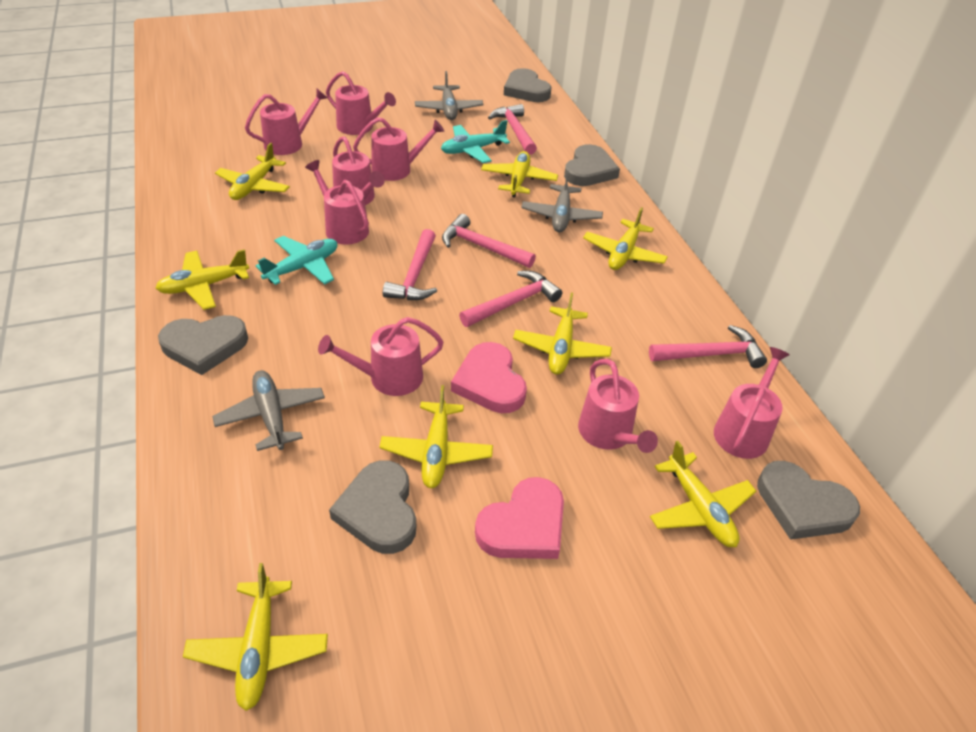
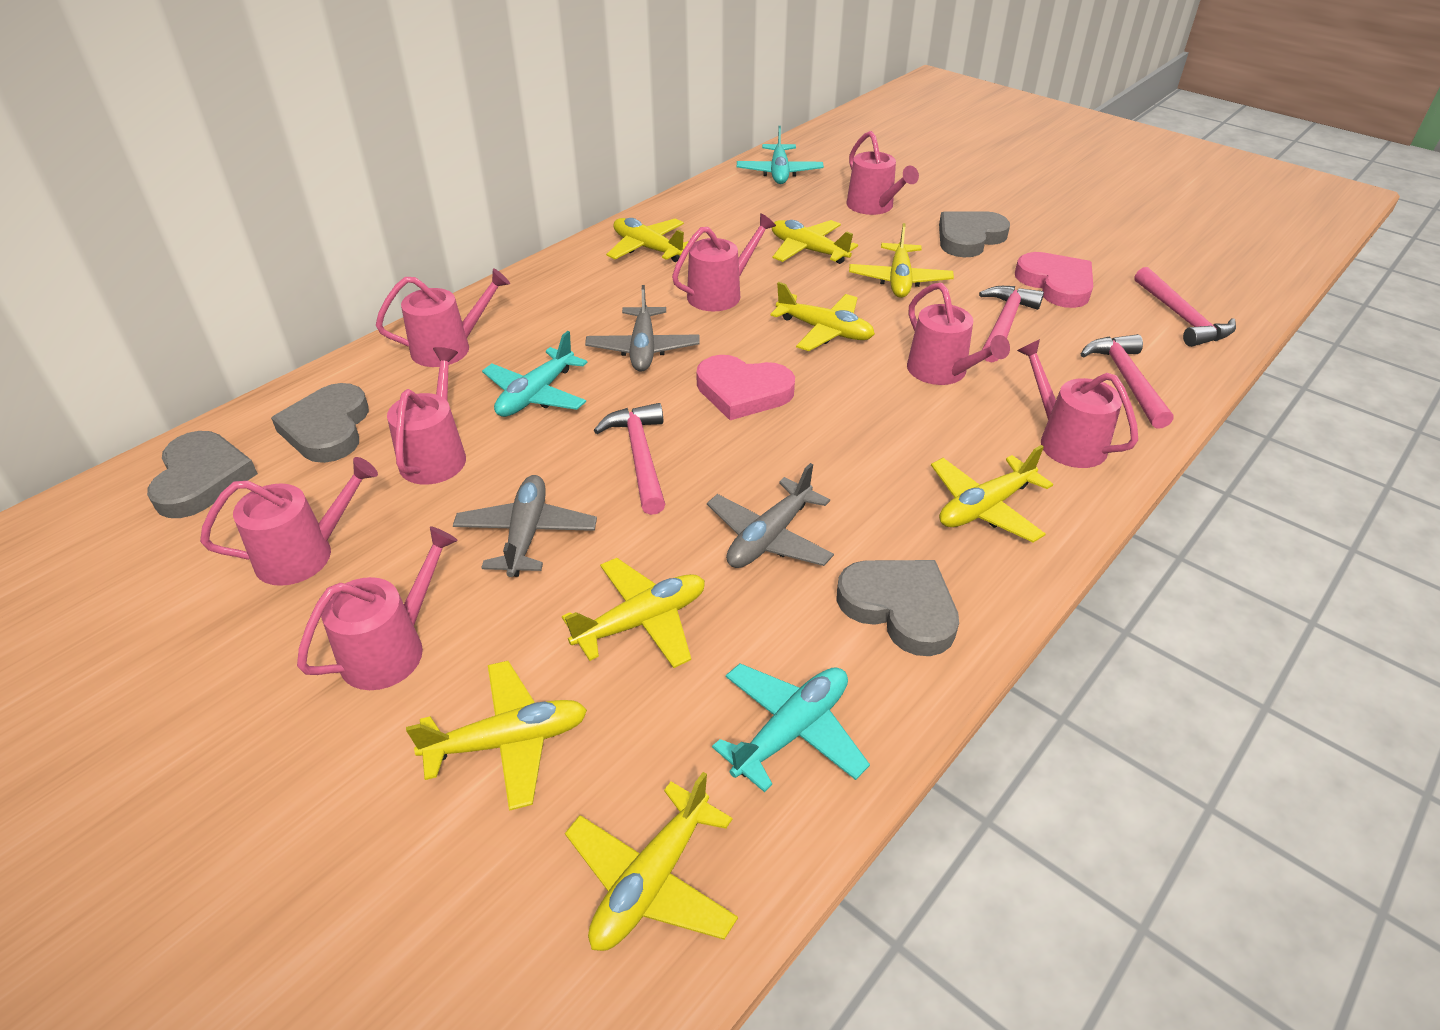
grey heart: 5 -> 4
pink hammer: 5 -> 4
turquoise plane: 2 -> 3

